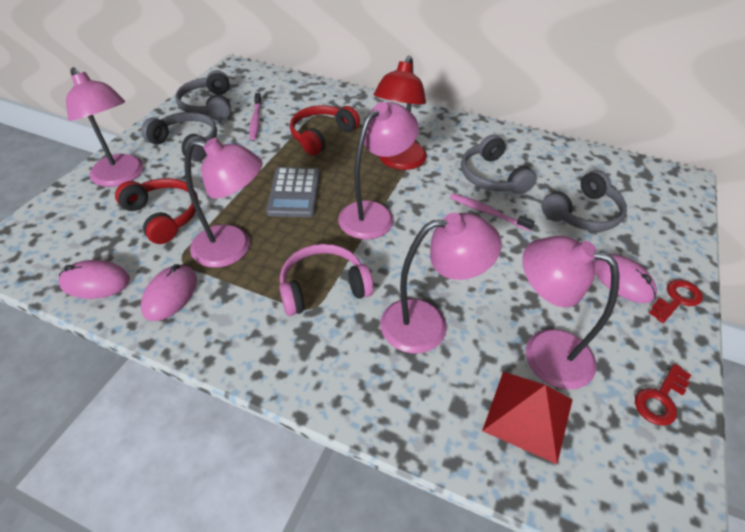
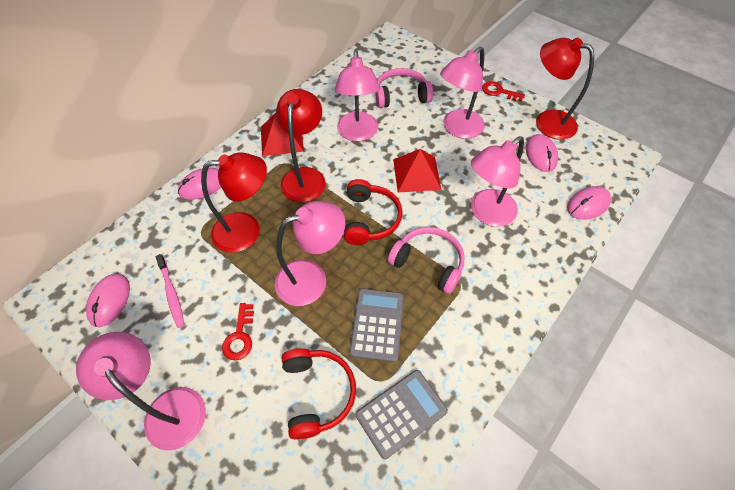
grey calculator: 1 -> 2
grey headphones: 4 -> 0
pink headphones: 1 -> 2
pink mouse: 3 -> 4
pink toothbrush: 2 -> 1
red lamp: 1 -> 3
red pyramid: 1 -> 2

